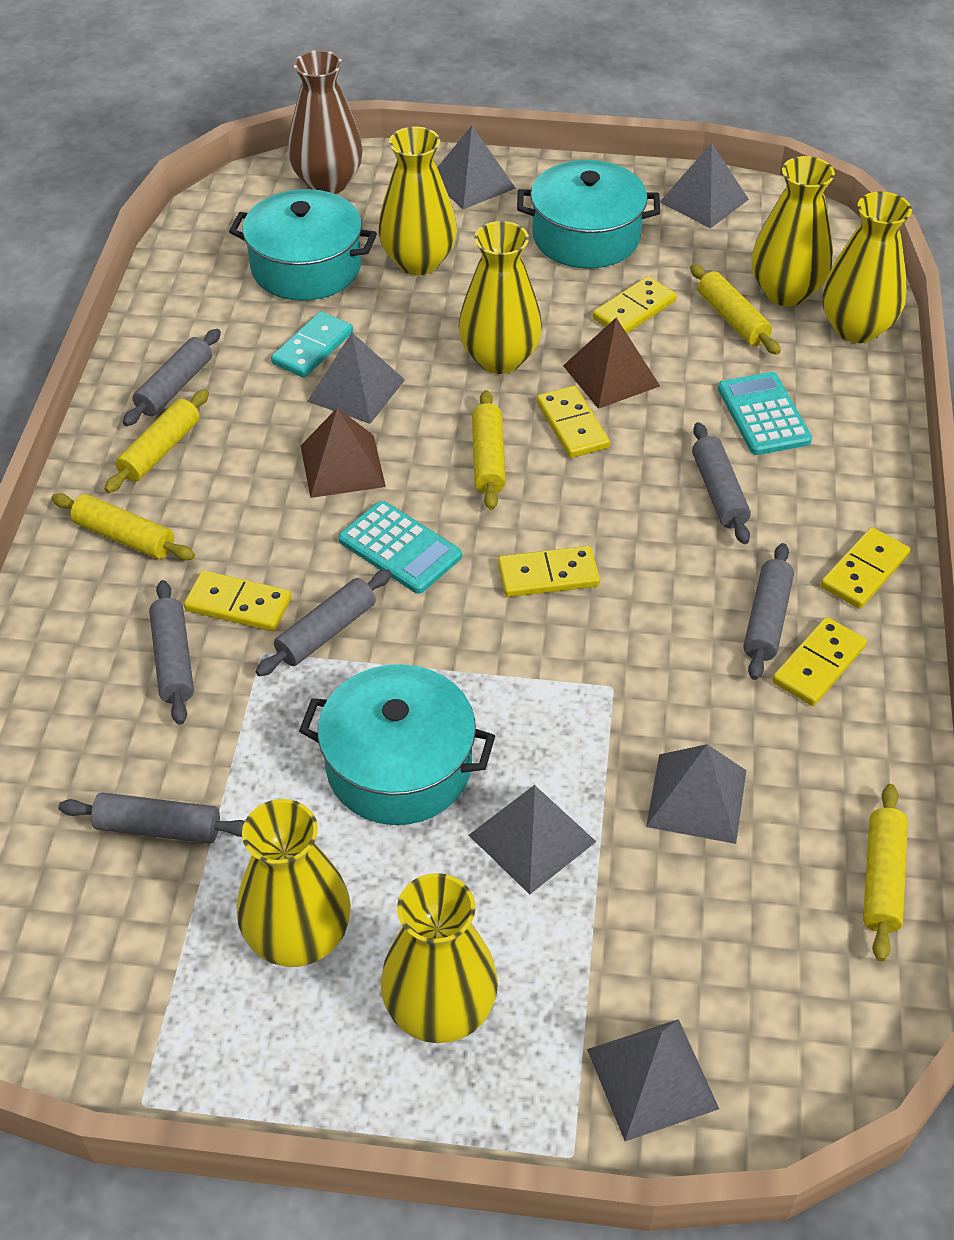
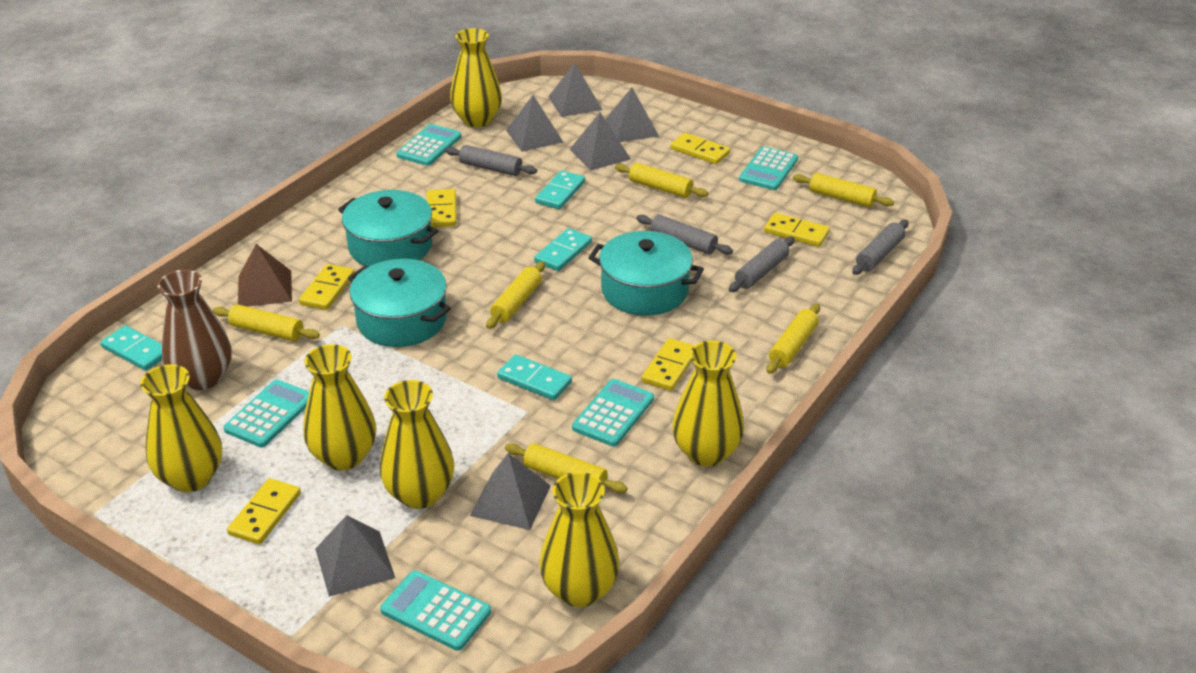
brown pyramid: 2 -> 1
grey rolling pin: 6 -> 4
turquoise calculator: 2 -> 5
turquoise domino: 1 -> 4
yellow rolling pin: 5 -> 6

